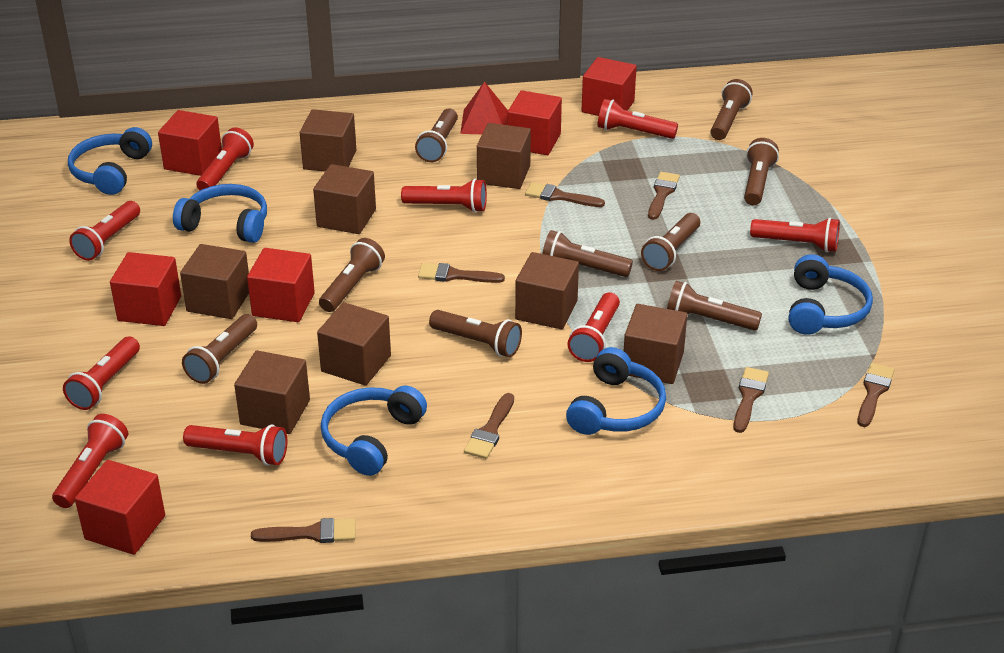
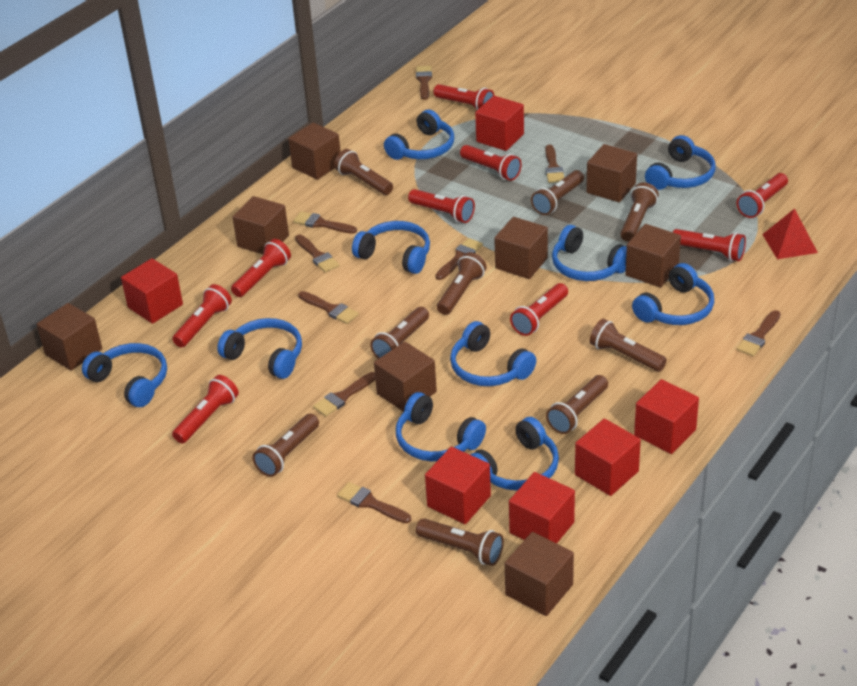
blue headphones: 5 -> 10
brown brush: 7 -> 9

